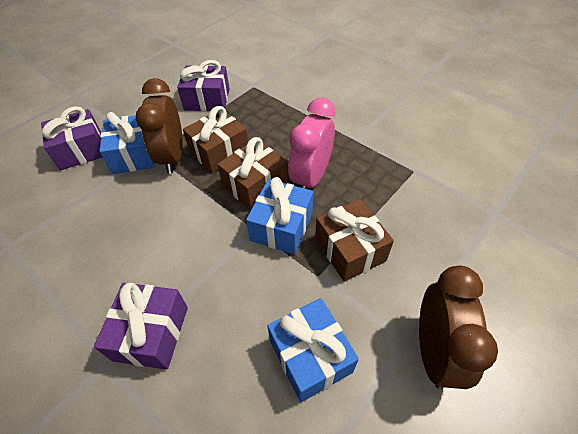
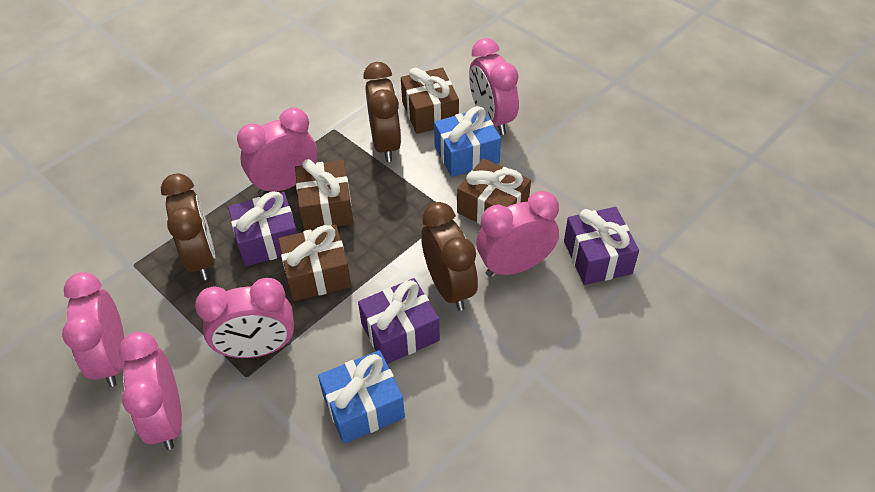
blue gift: 3 -> 2
brown clock: 2 -> 3
brown gift: 3 -> 4
pink clock: 1 -> 6

